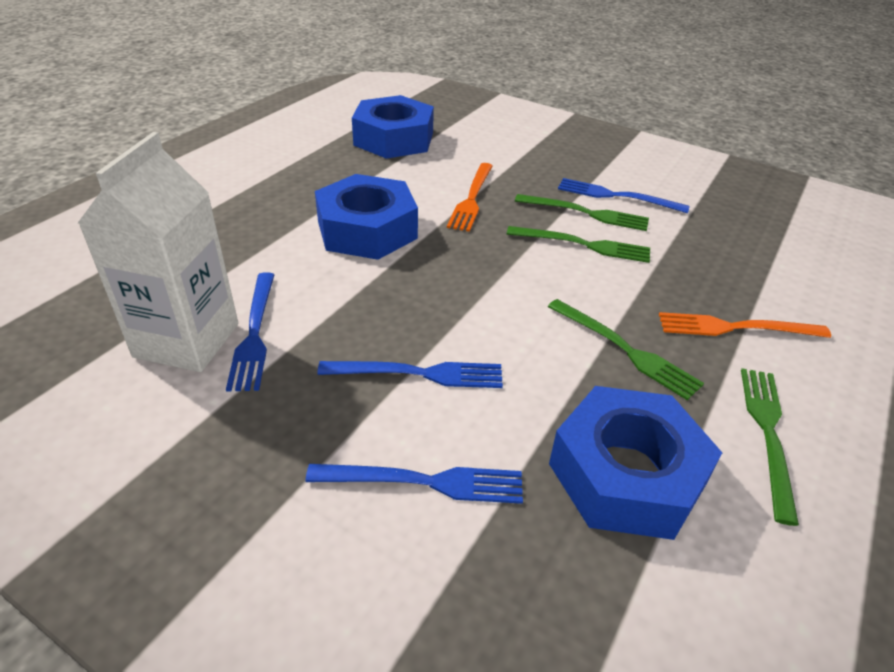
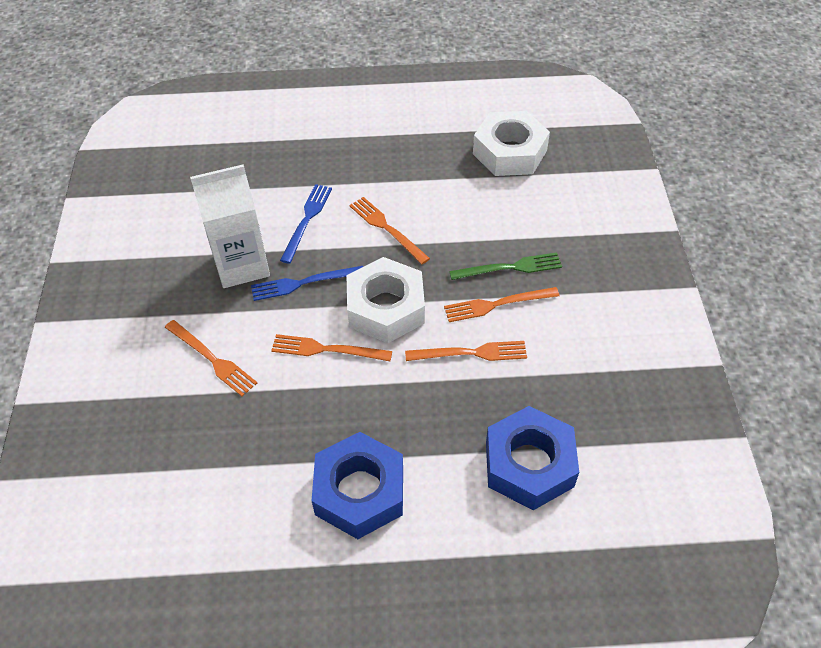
blue fork: 4 -> 2
blue nut: 3 -> 2
green fork: 4 -> 1
orange fork: 2 -> 5
white nut: 0 -> 2

